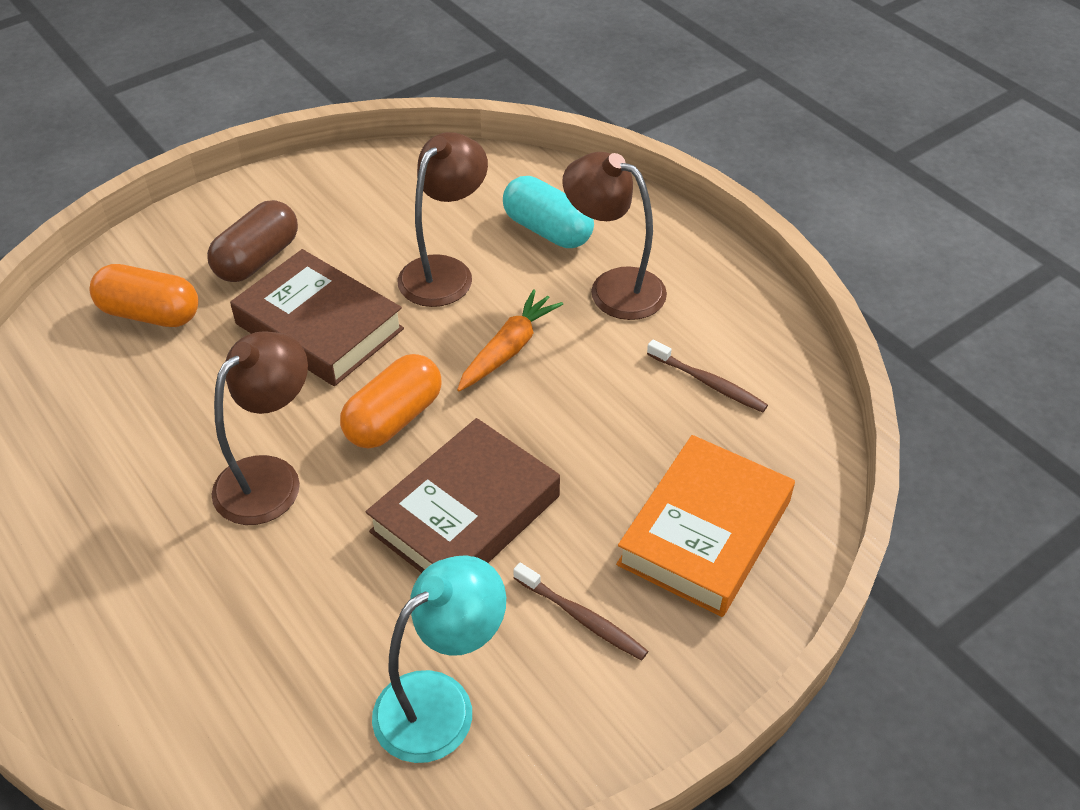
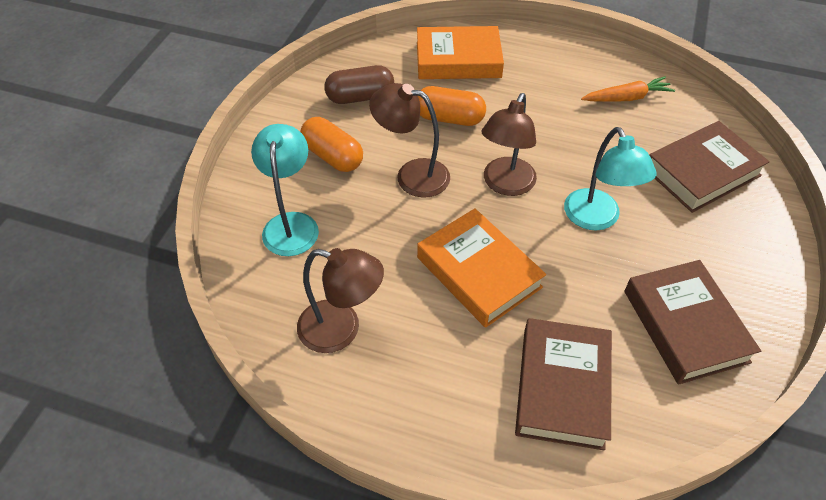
brown book: 2 -> 3
brown toothbrush: 2 -> 0
orange book: 1 -> 2
turquoise capsule: 1 -> 0
turquoise lamp: 1 -> 2

